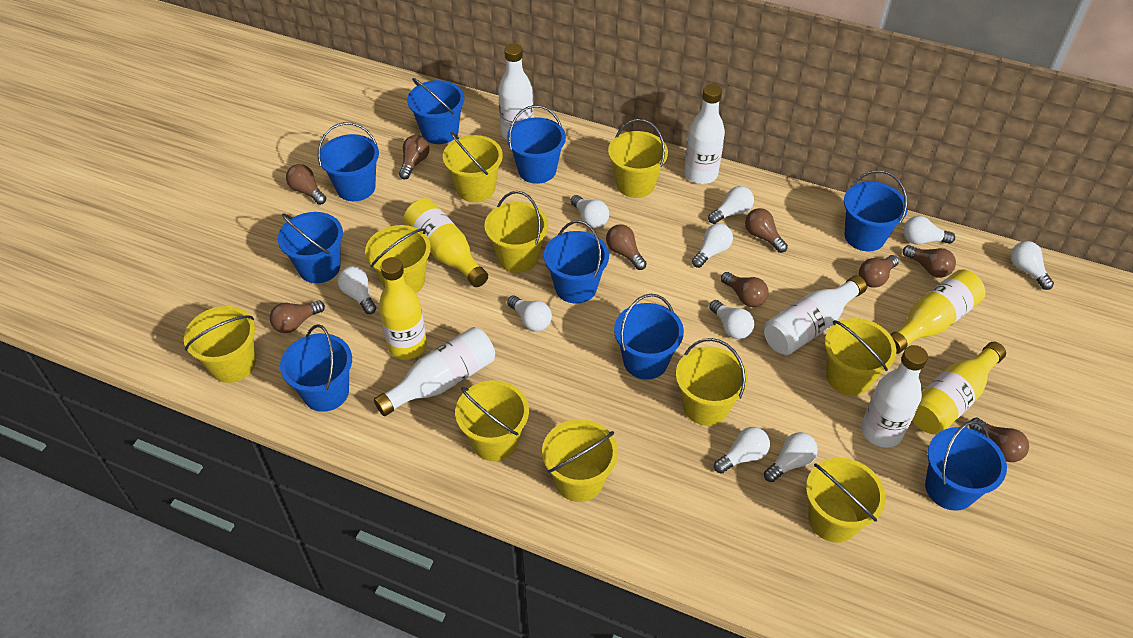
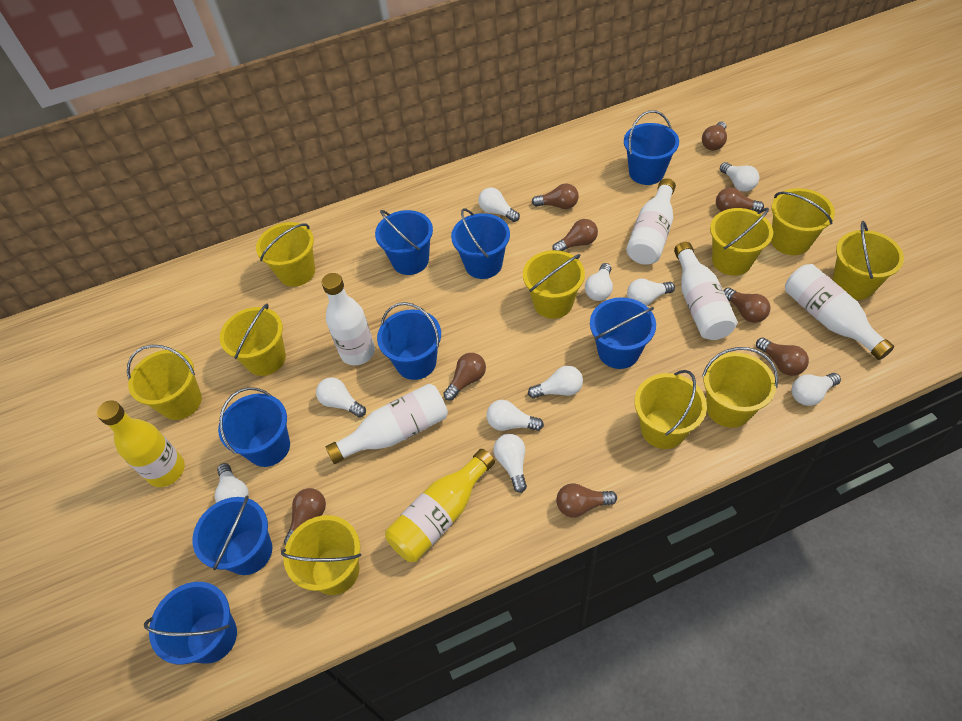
blue bucket: 9 -> 8
yellow bottle: 4 -> 2

